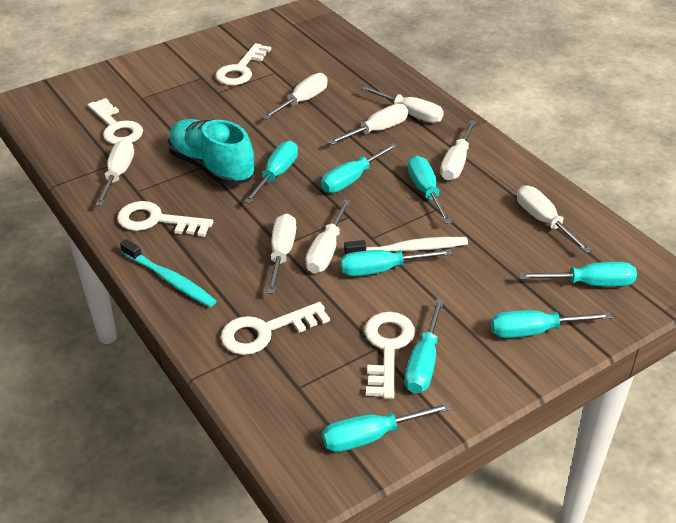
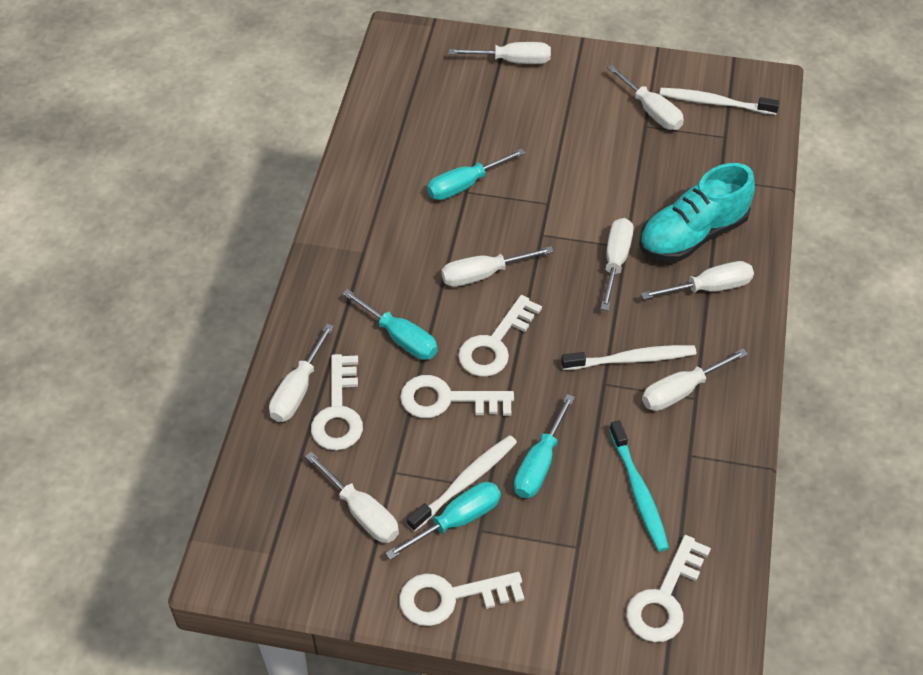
turquoise screwdriver: 8 -> 4
white toothbrush: 1 -> 3

